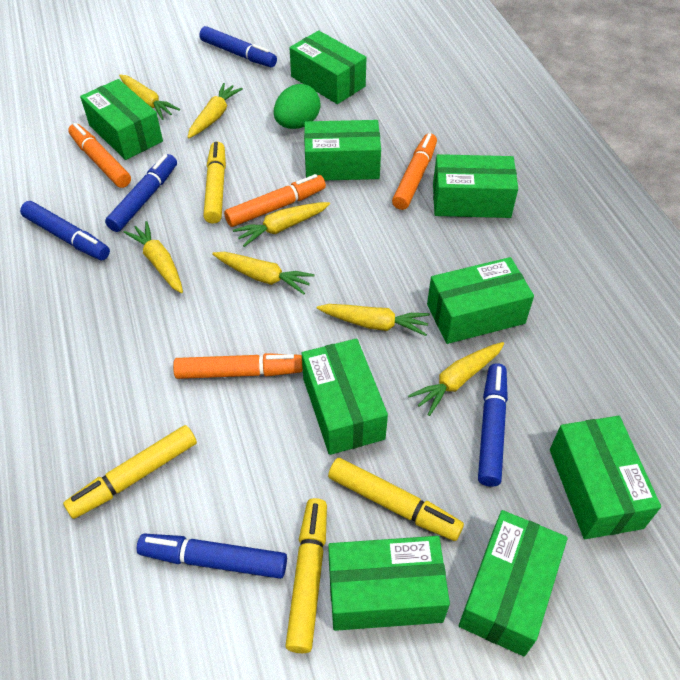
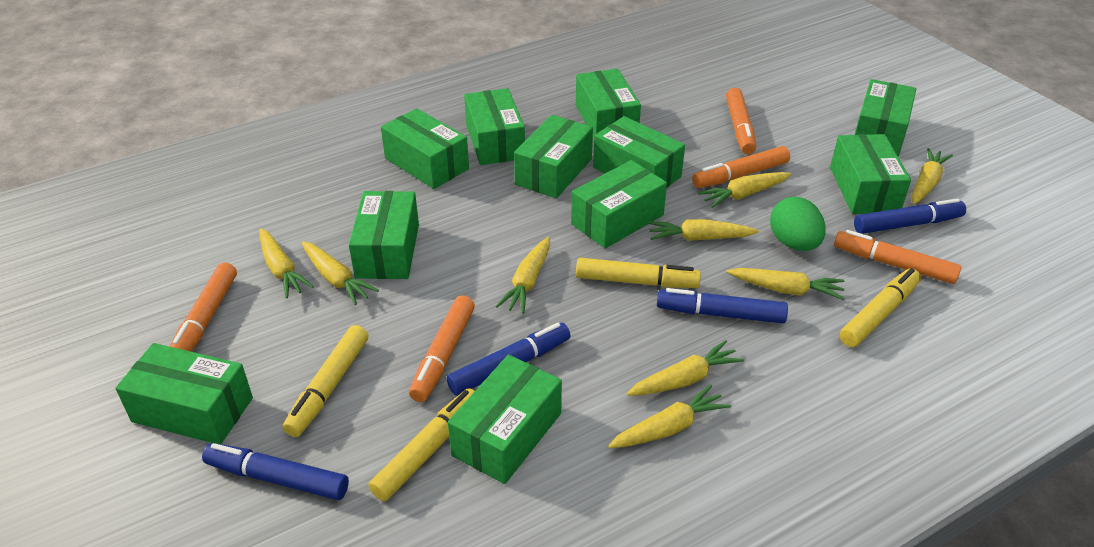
blue marker: 5 -> 4
green box: 9 -> 11
orange marker: 4 -> 5
yellow carrot: 7 -> 9

